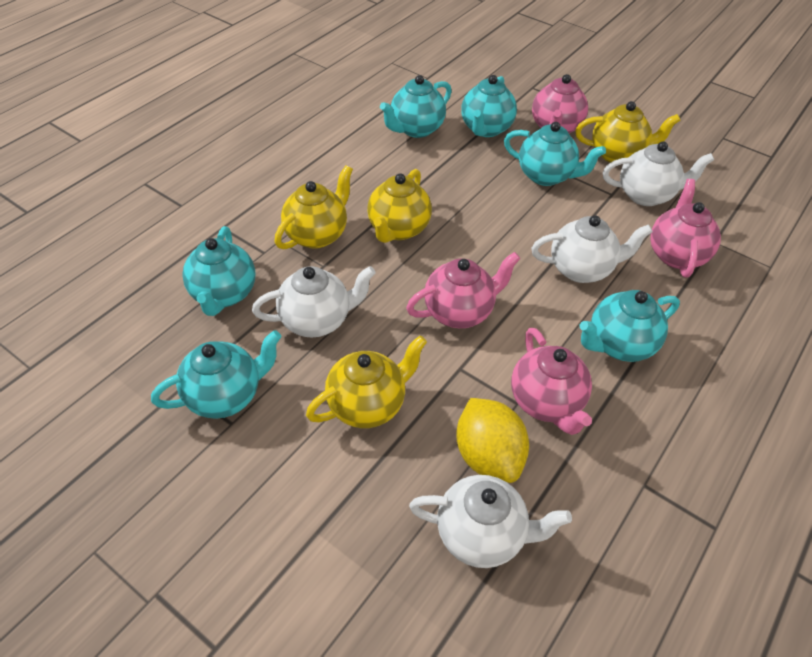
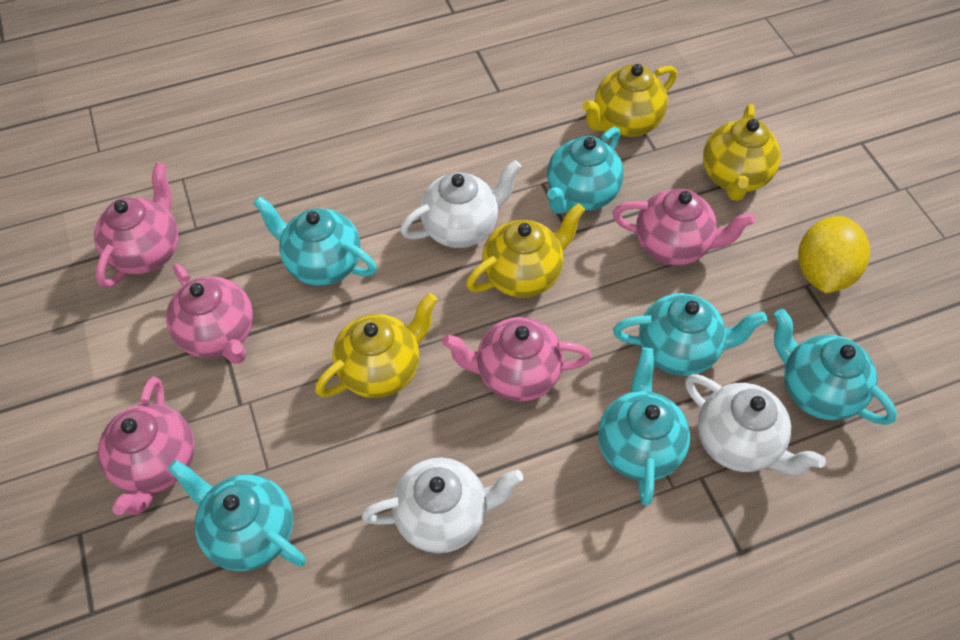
pink teapot: 4 -> 5
white teapot: 4 -> 3

